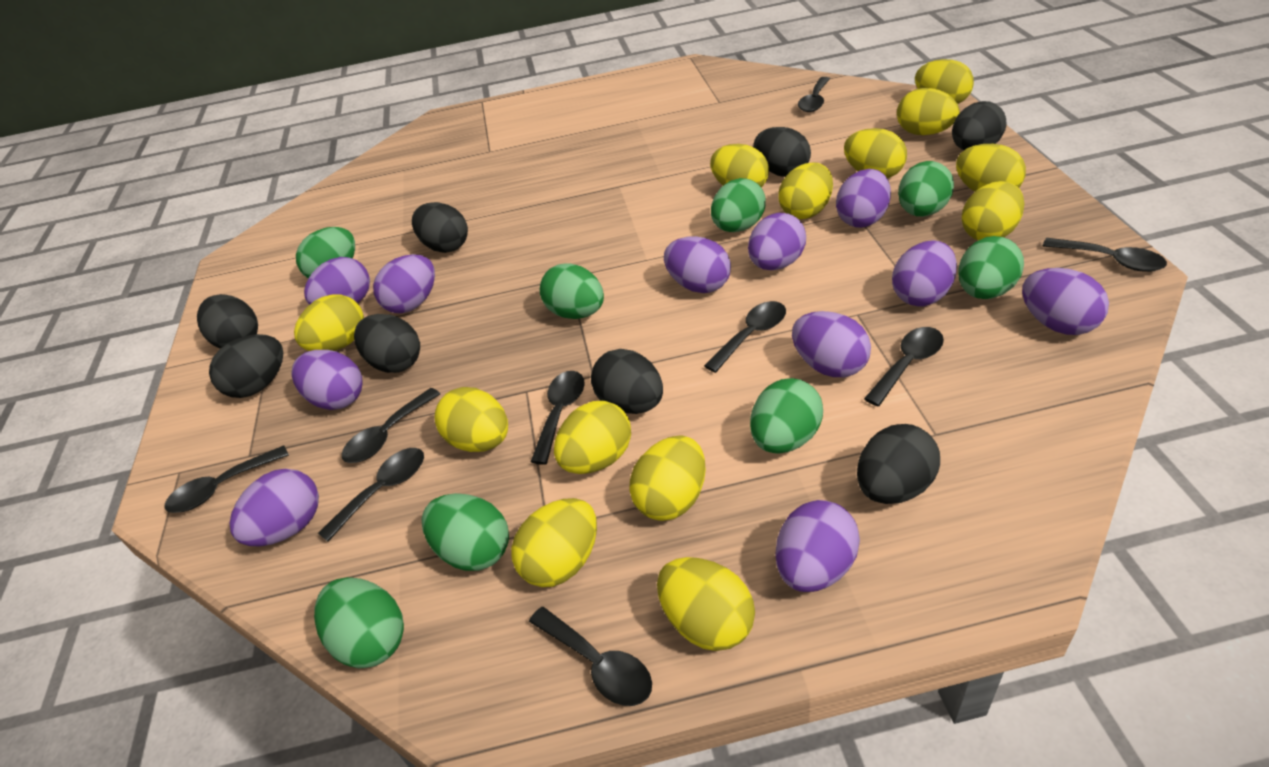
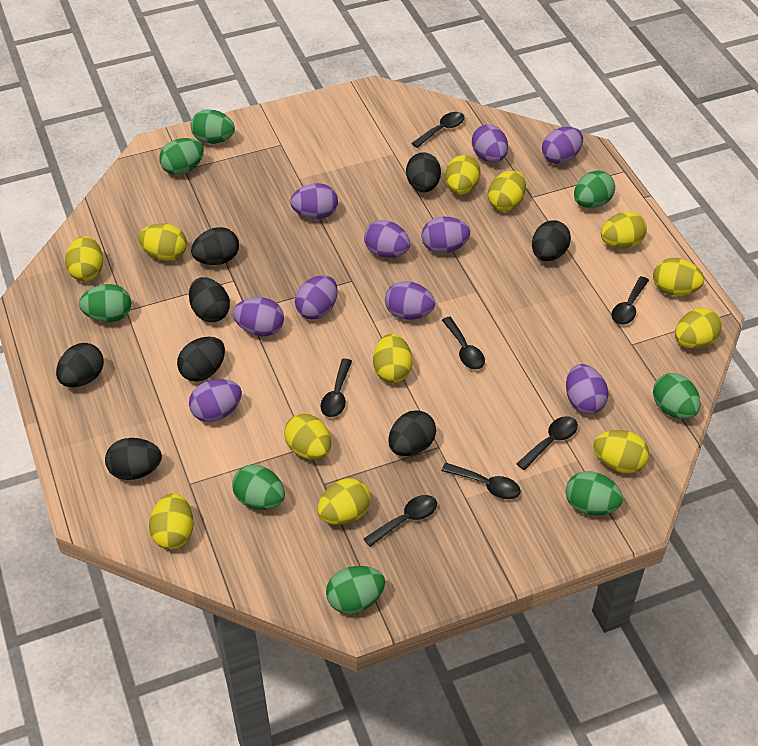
black spoon: 9 -> 7
purple egg: 11 -> 10
yellow egg: 13 -> 12

